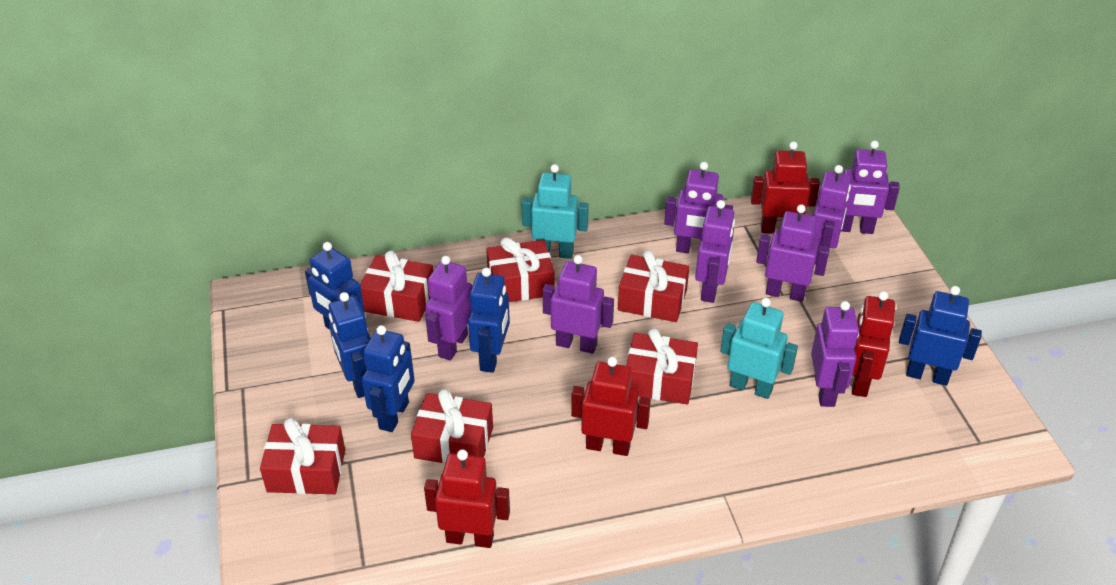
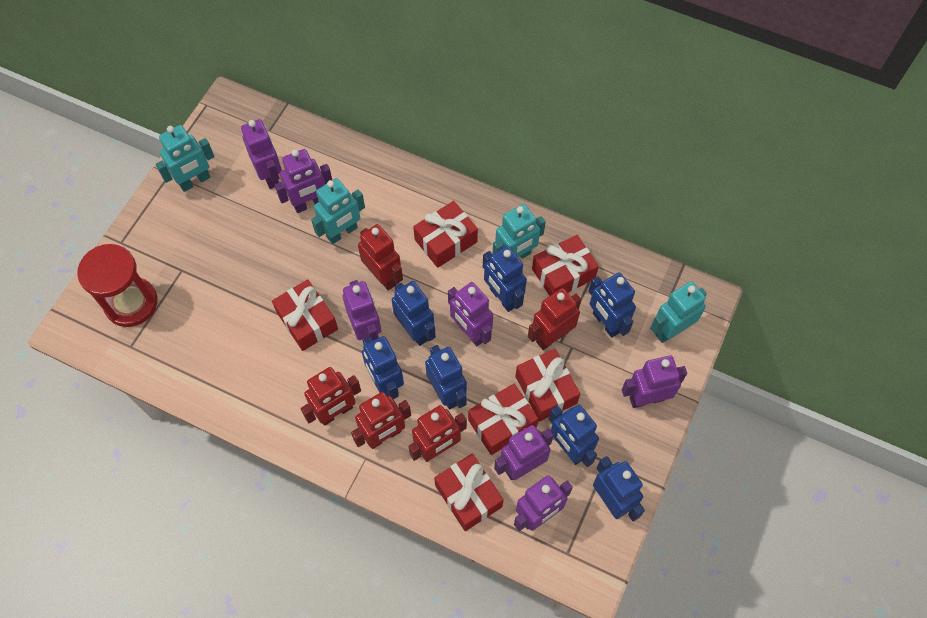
blue robot: 5 -> 7
purple robot: 8 -> 7
red hourglass: 0 -> 1
red robot: 4 -> 5
turquoise robot: 2 -> 4

